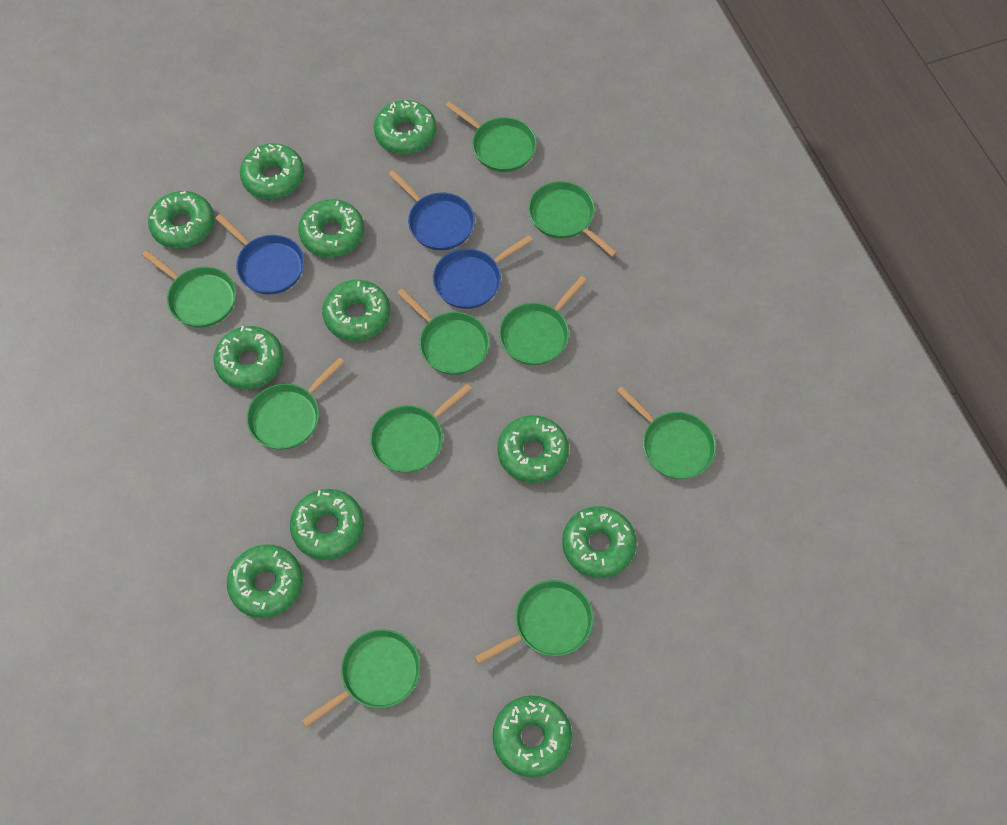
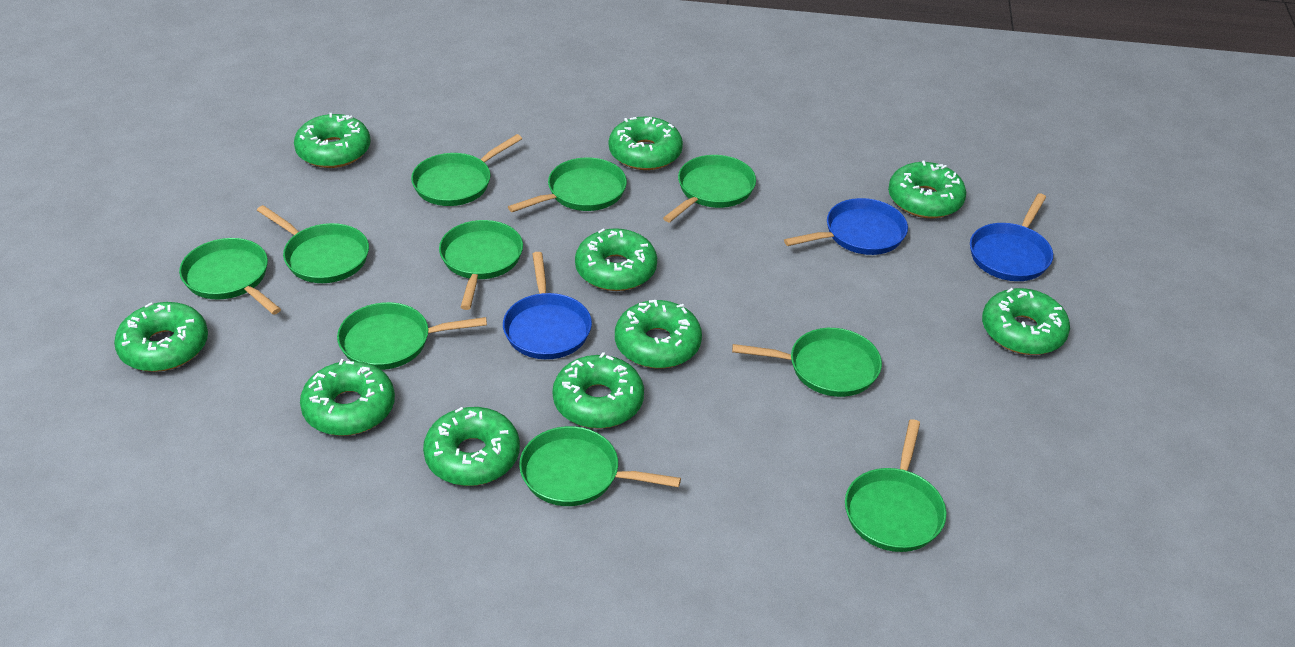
green donut: 11 -> 10

